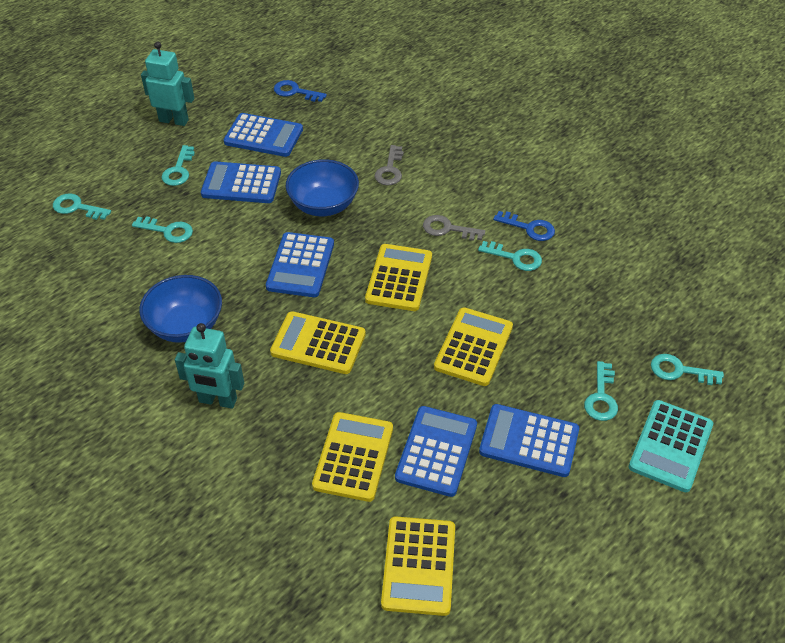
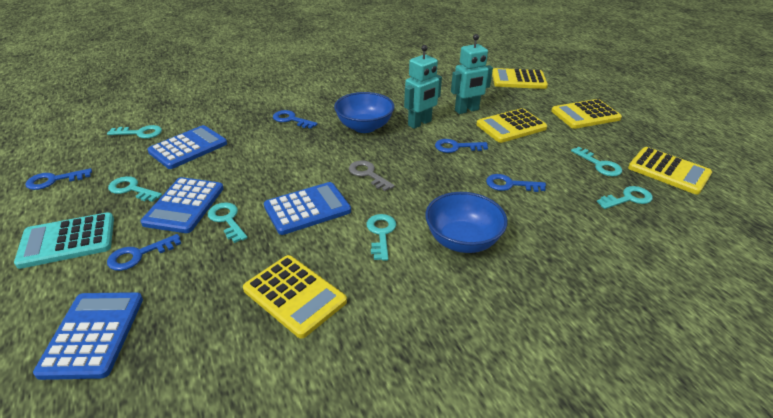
blue calculator: 5 -> 4
blue key: 2 -> 5
grey key: 2 -> 1

